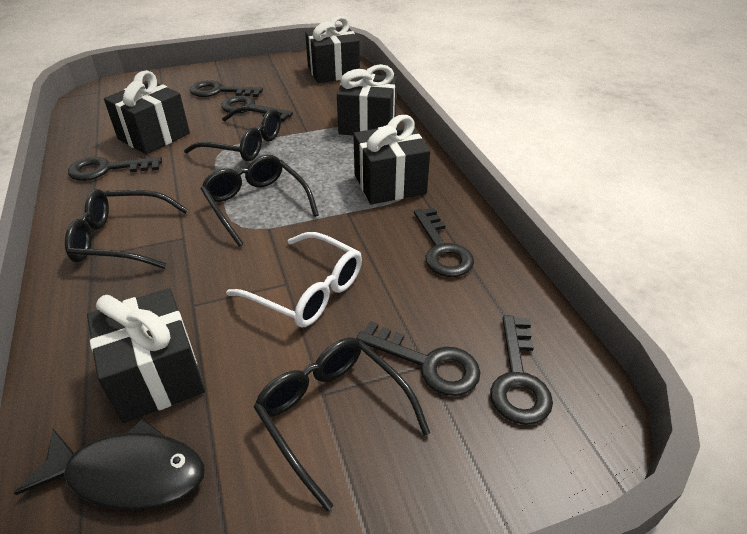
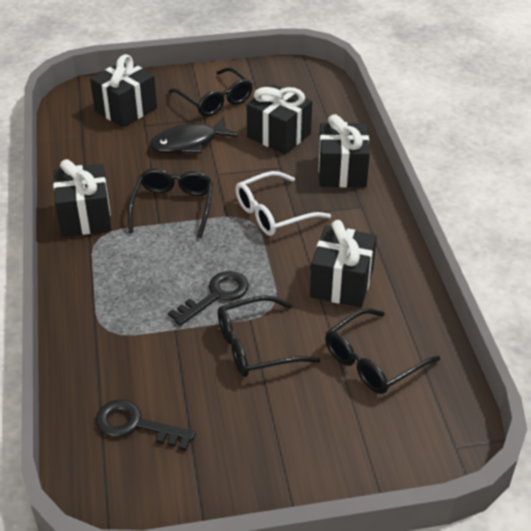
black key: 6 -> 2

